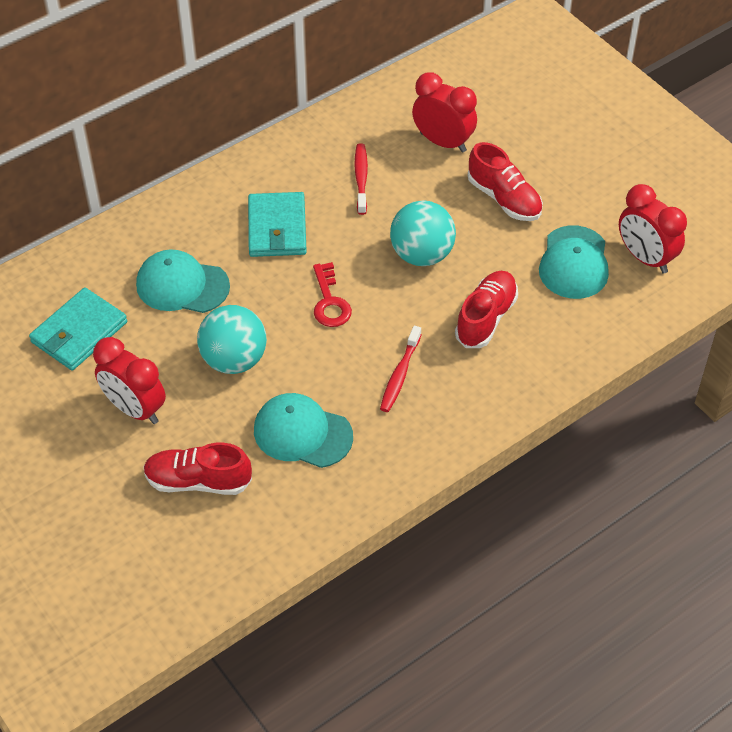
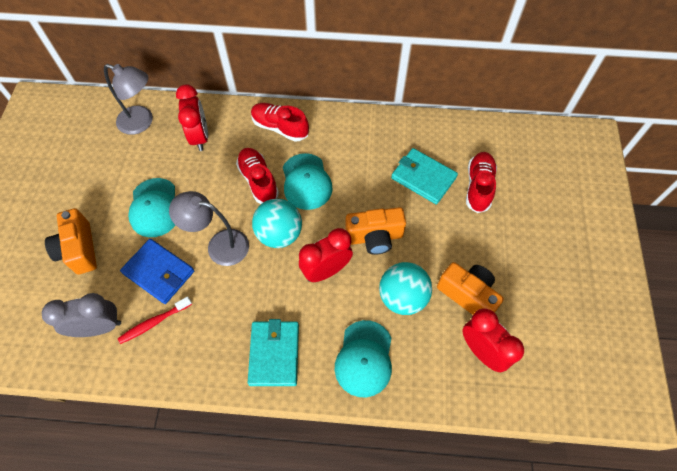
blue wallet: 0 -> 1
grey clock: 0 -> 1
grey lamp: 0 -> 2
orange camera: 0 -> 3
red key: 1 -> 0
red toothbrush: 2 -> 1

